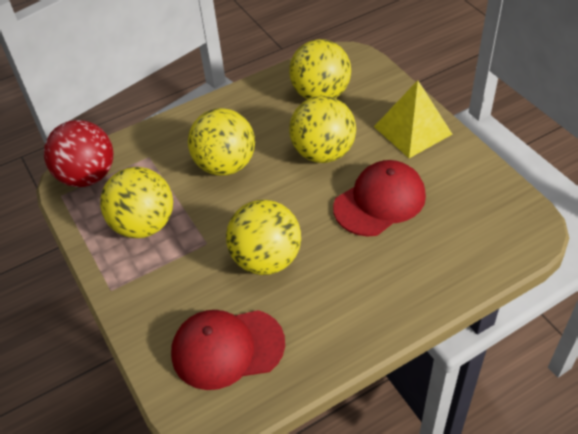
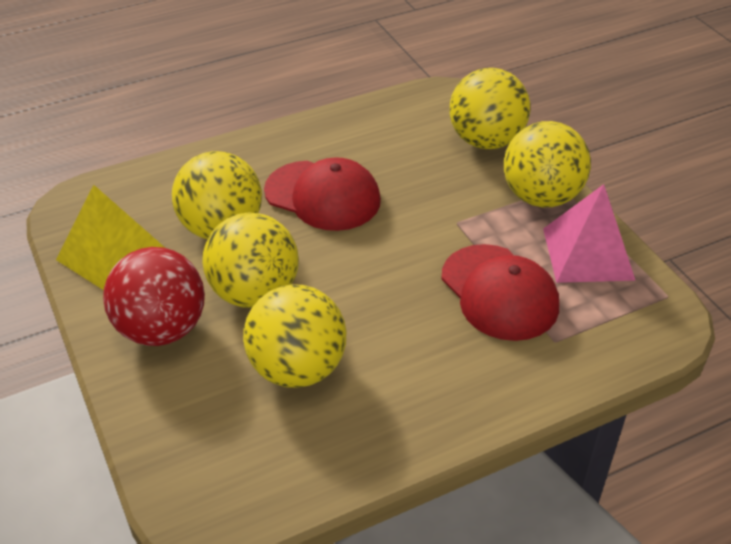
pink pyramid: 0 -> 1

